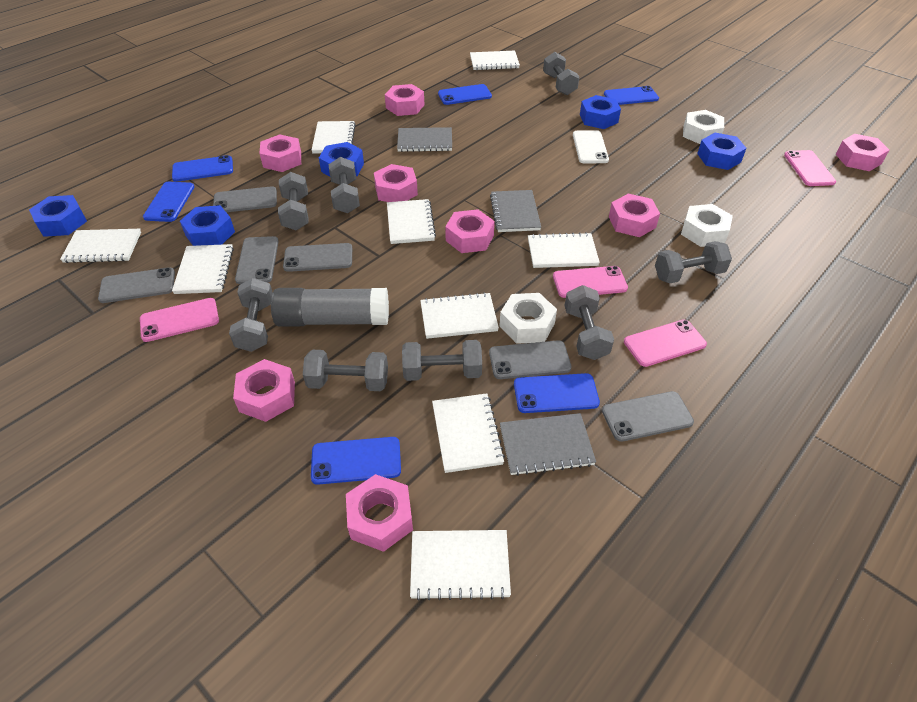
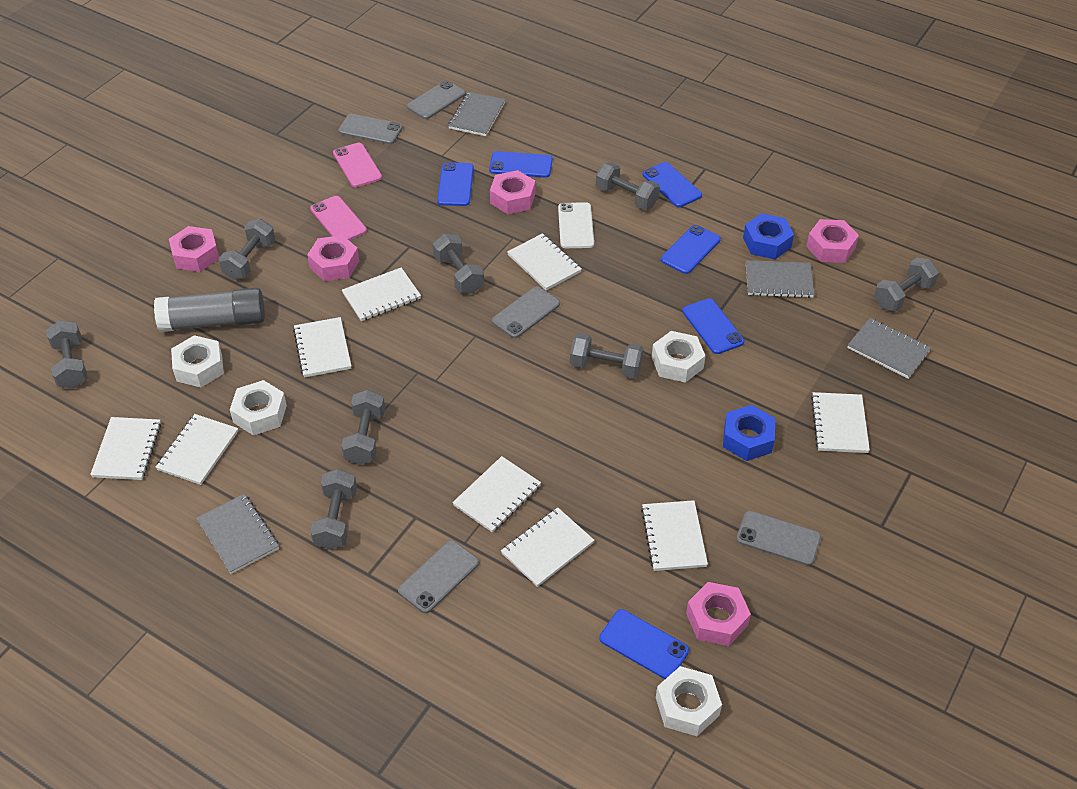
blue nut: 5 -> 2
grey notebook: 3 -> 4
grey phone: 6 -> 5
pink nut: 8 -> 5
pink phone: 4 -> 2
white nut: 3 -> 4

